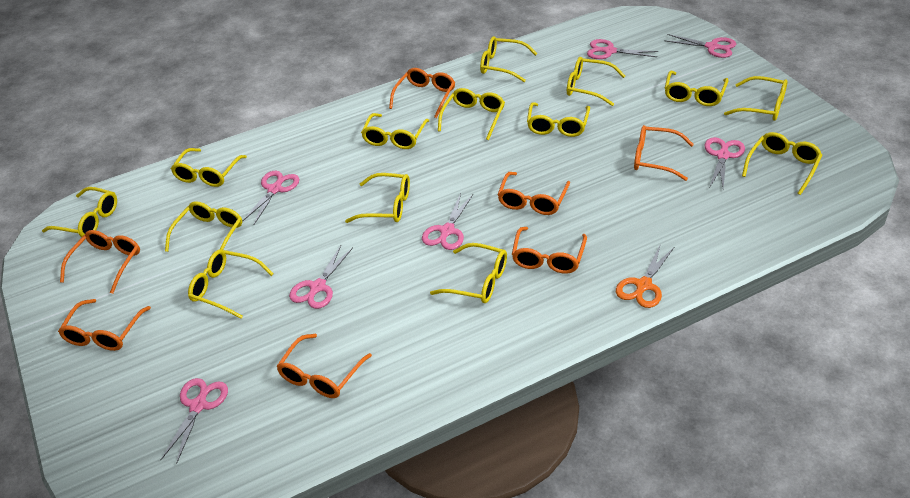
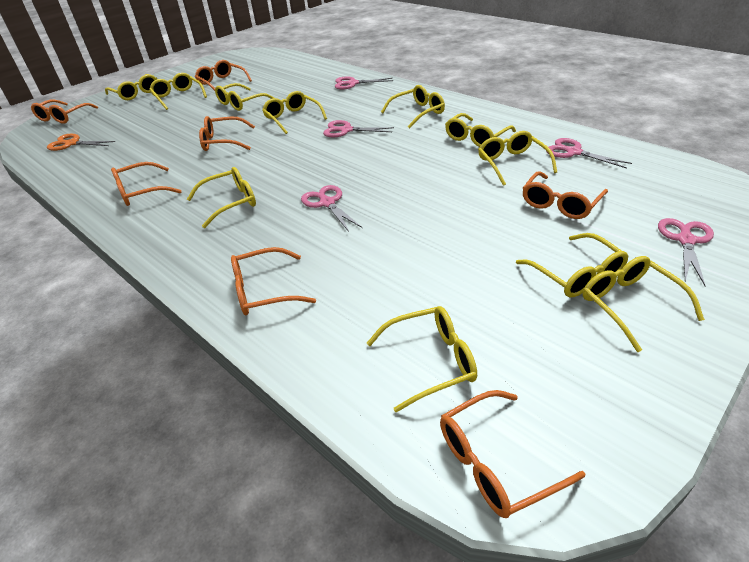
pink scissors: 7 -> 5
yellow glasses: 14 -> 11

